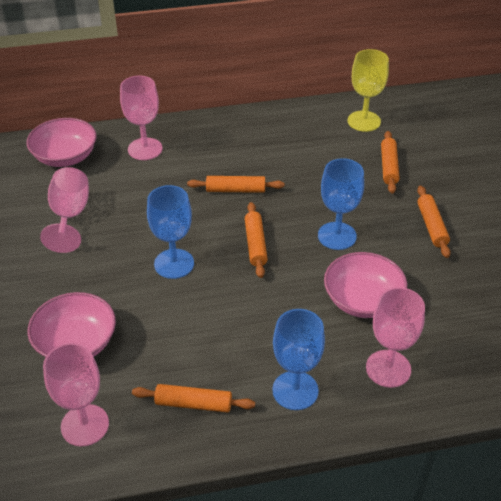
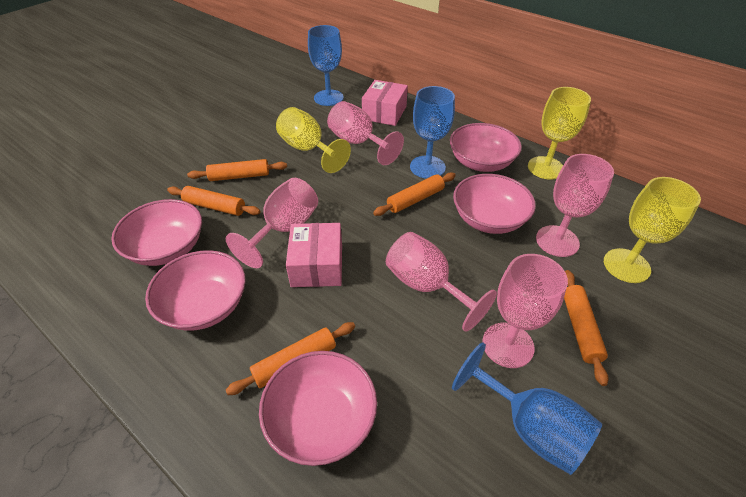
pink bowl: 3 -> 5
pink box: 0 -> 2
pink goblet: 4 -> 5
yellow goblet: 1 -> 3

